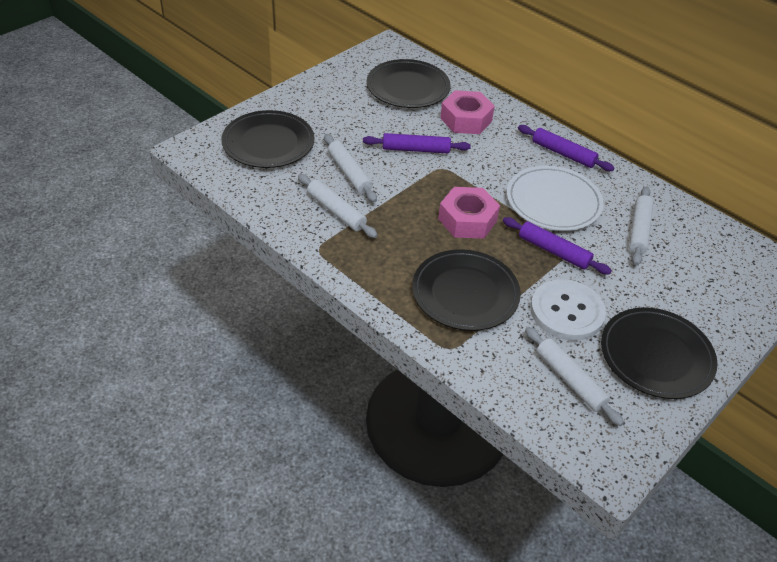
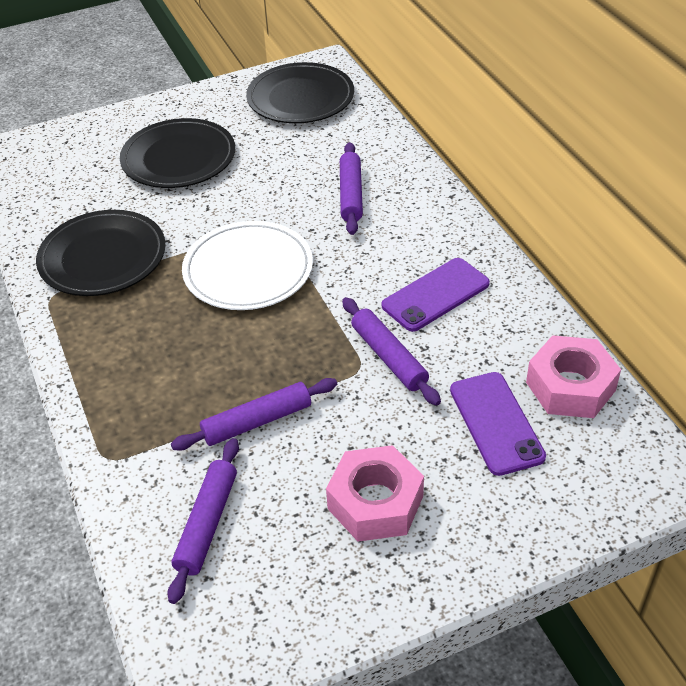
black plate: 4 -> 3
purple phone: 0 -> 2
purple rolling pin: 3 -> 4
white button: 1 -> 0
white rolling pin: 4 -> 0

